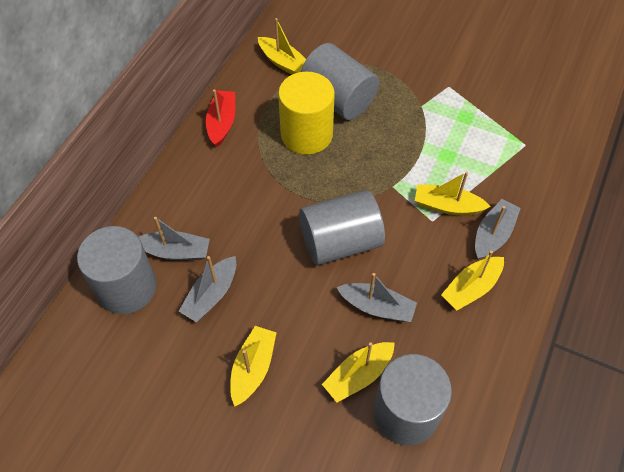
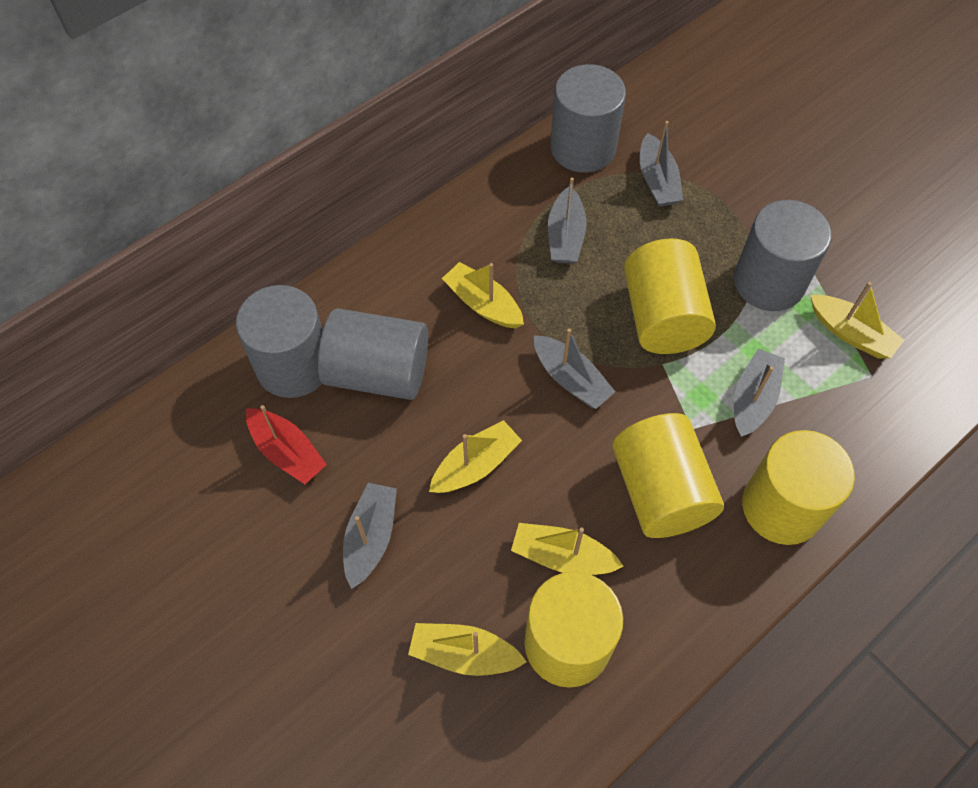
grey boat: 4 -> 5
yellow cylinder: 1 -> 4

